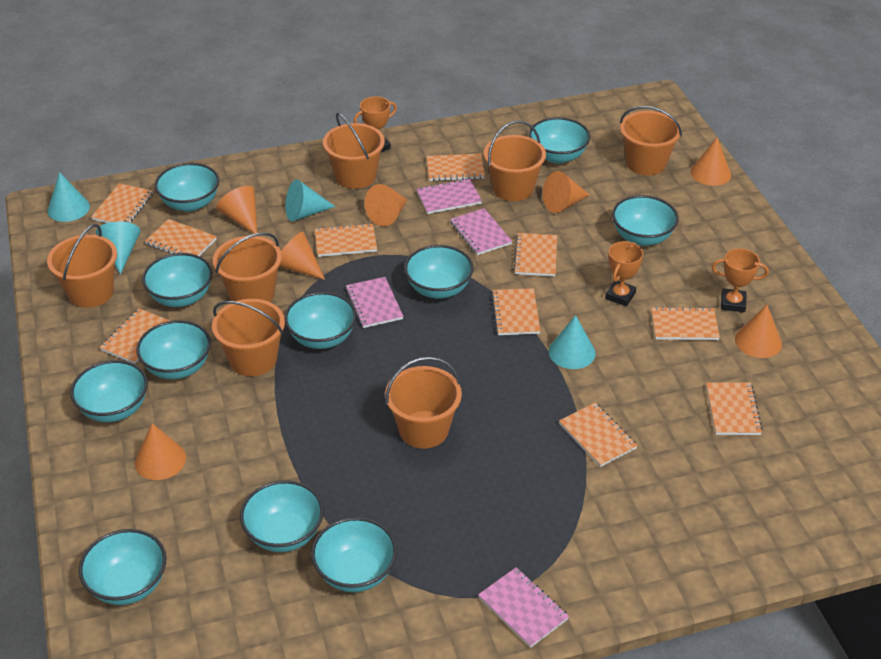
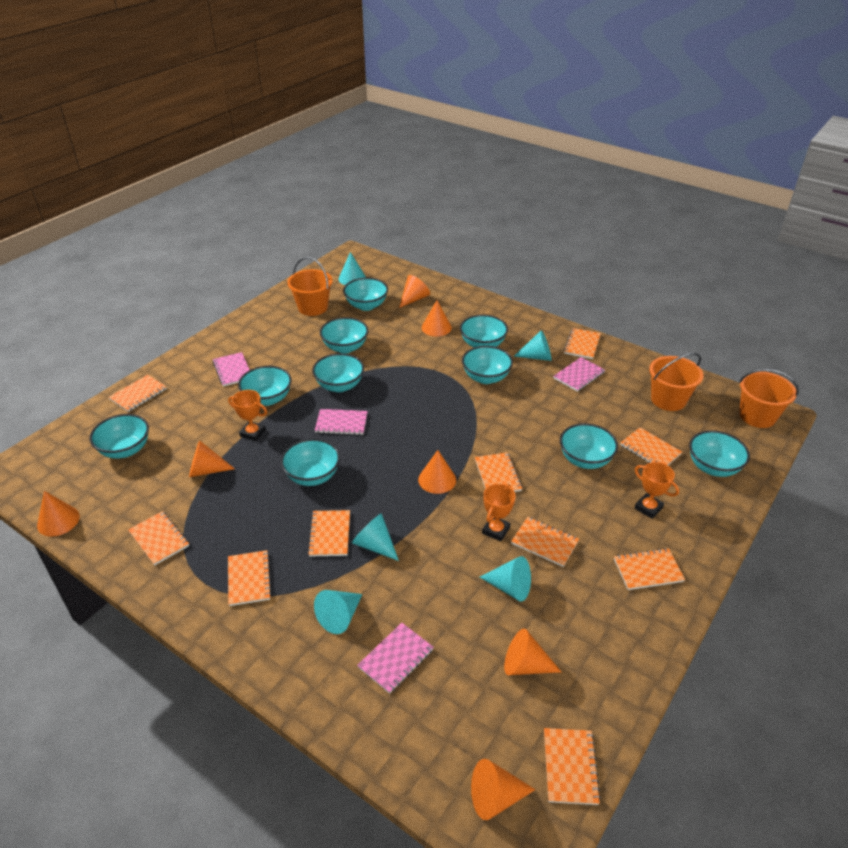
orange bucket: 7 -> 3
turquoise bowl: 11 -> 10
turquoise cone: 4 -> 5

